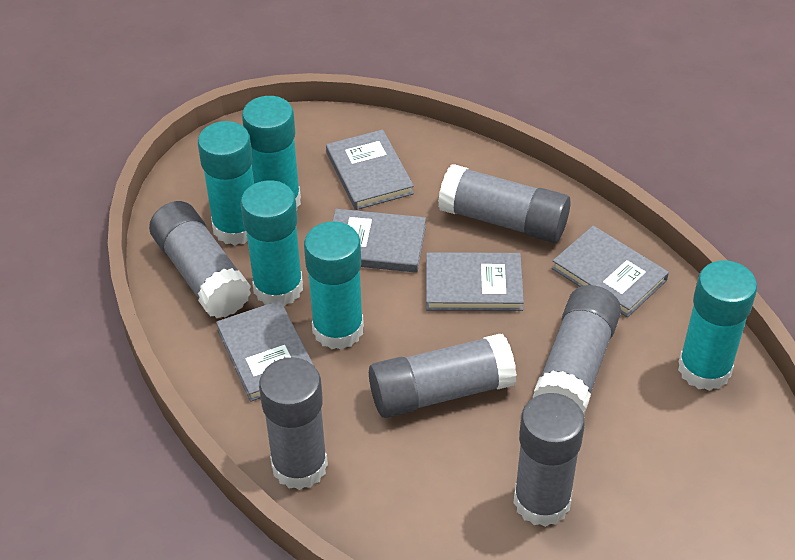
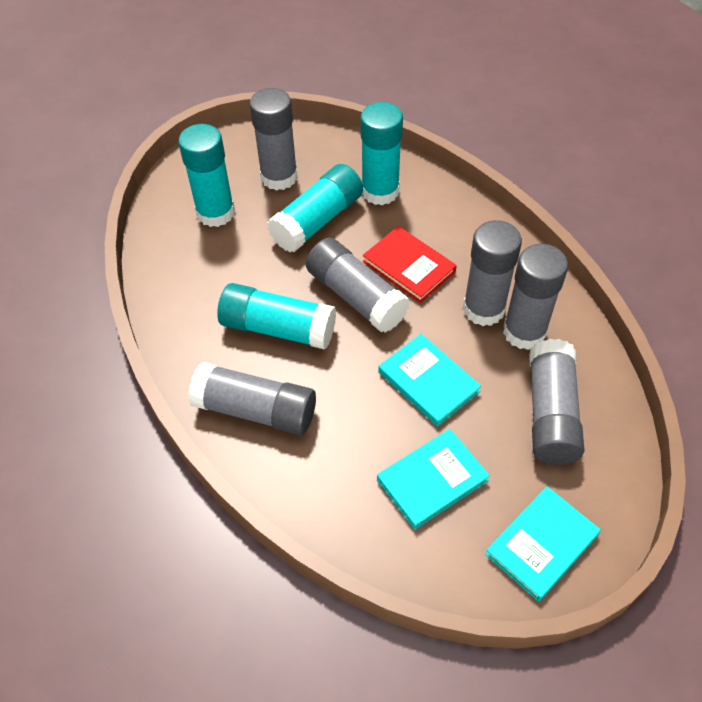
grey book: 5 -> 0
red book: 0 -> 1
turquoise book: 0 -> 3
turquoise glue stick: 5 -> 4

